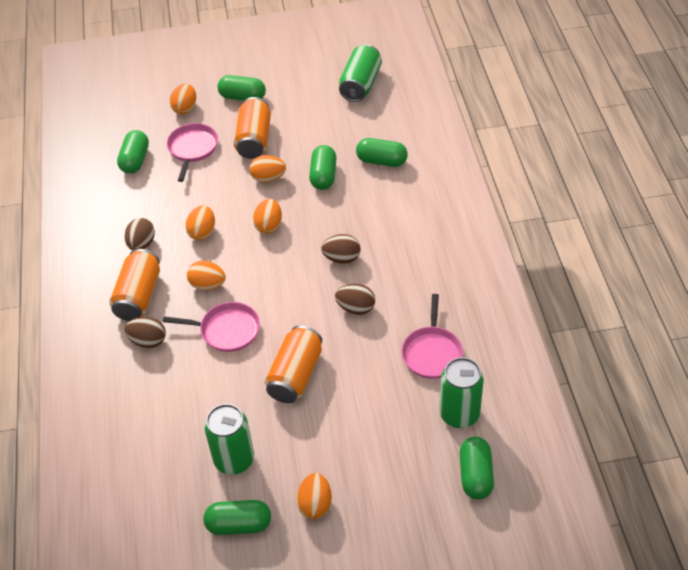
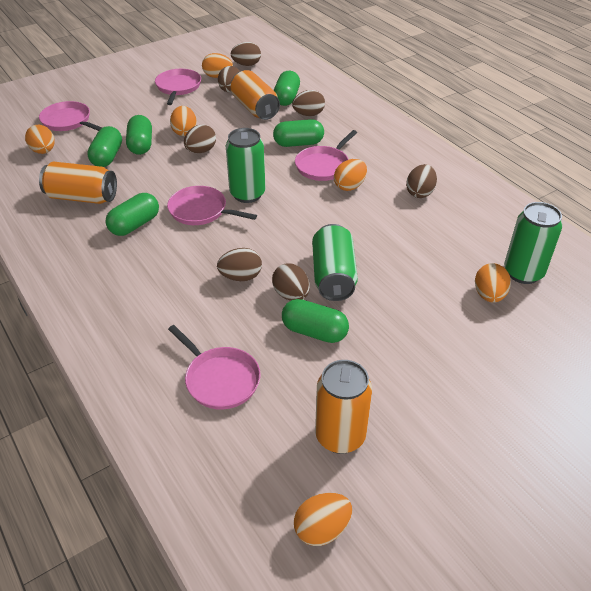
brown egg: 4 -> 7
pink pan: 3 -> 5

